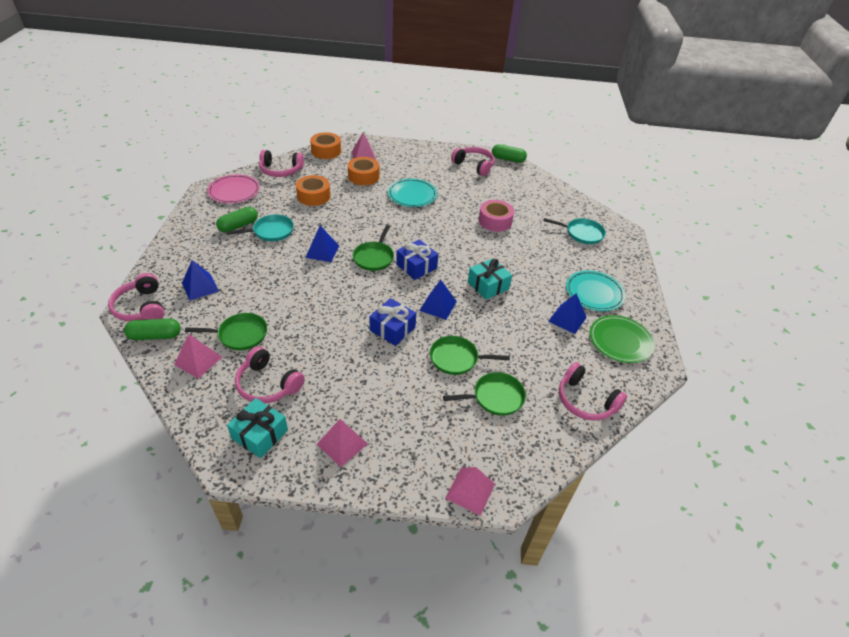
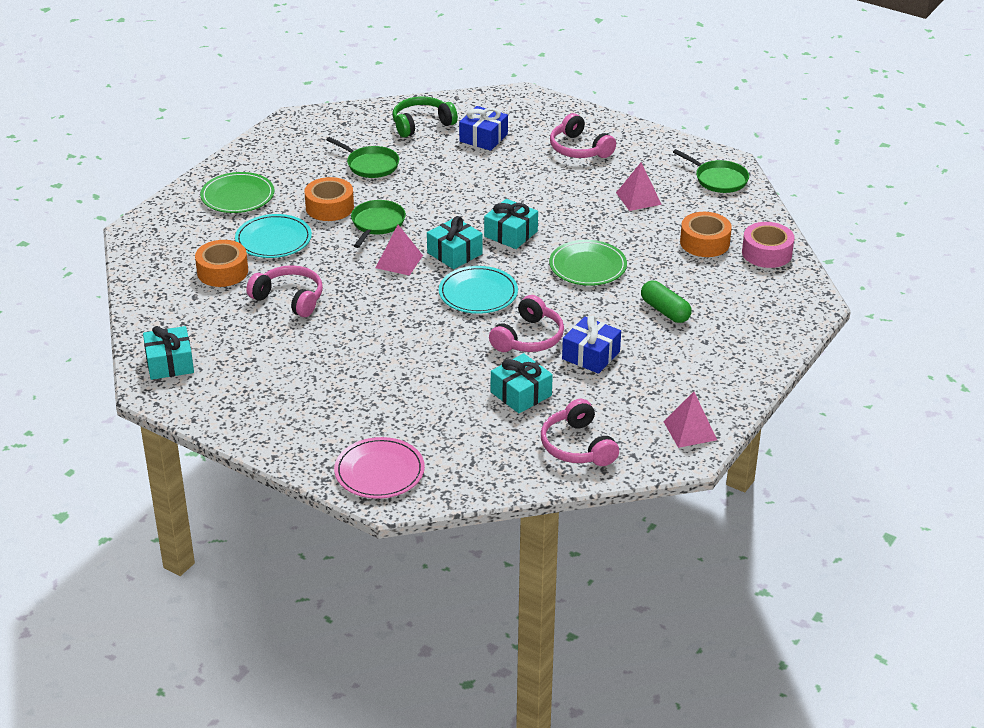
blue pyramid: 4 -> 0
green capsule: 3 -> 1
green headphones: 0 -> 1
green pan: 4 -> 3
green plate: 1 -> 2
pink headphones: 5 -> 4
pink pyramid: 4 -> 3
turquoise gift: 2 -> 4
turquoise pan: 2 -> 0

